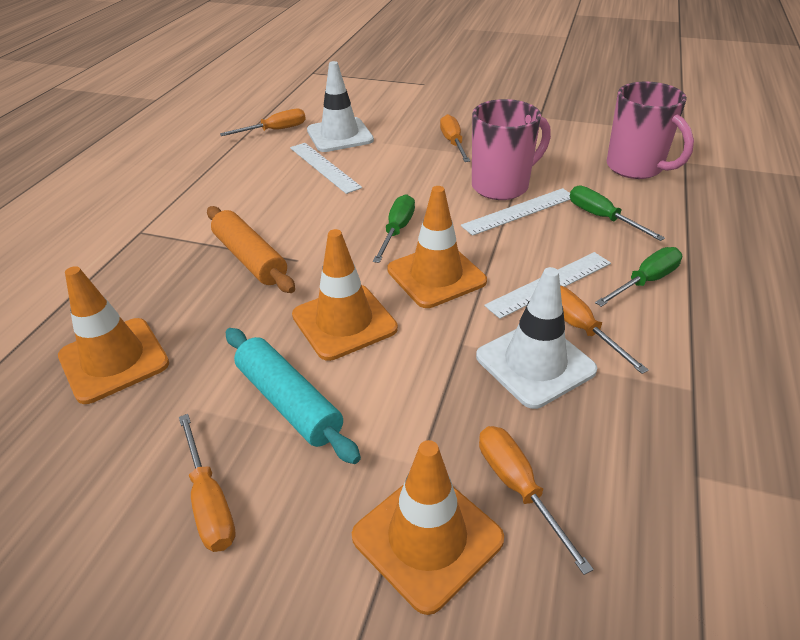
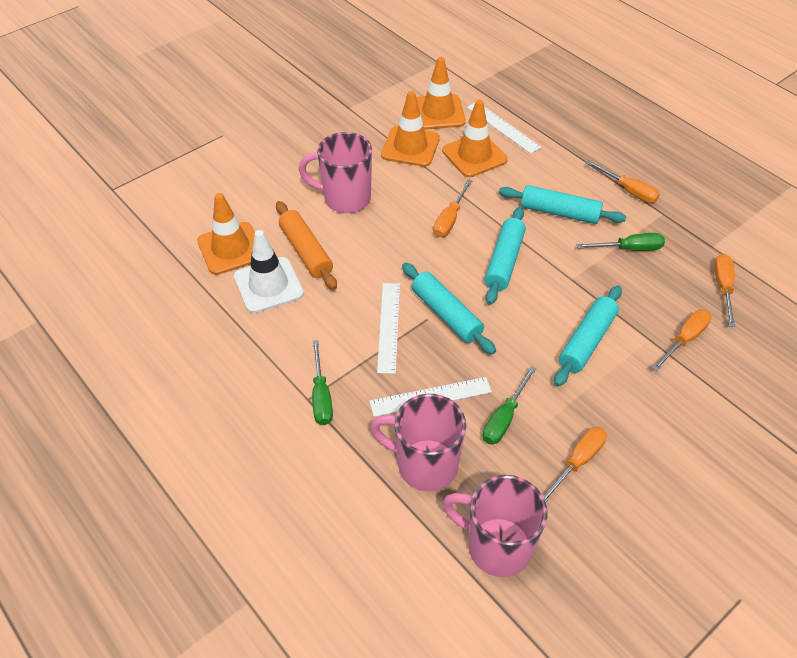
pink mug: 2 -> 3
turquoise rolling pin: 1 -> 4
white traffic cone: 2 -> 1

